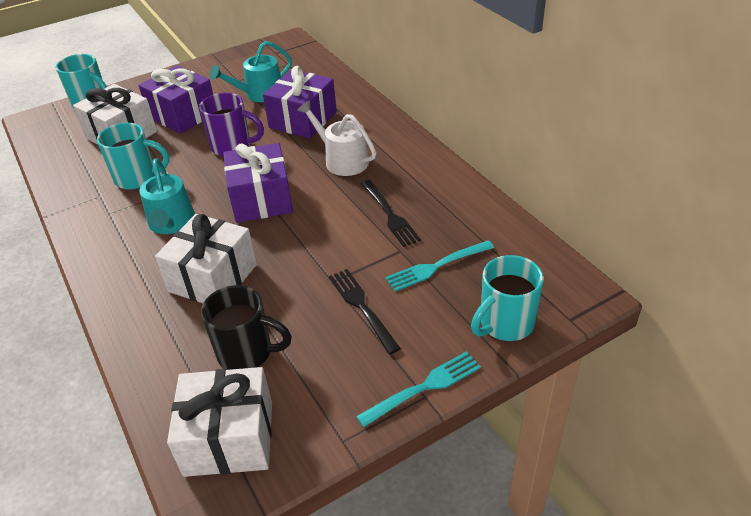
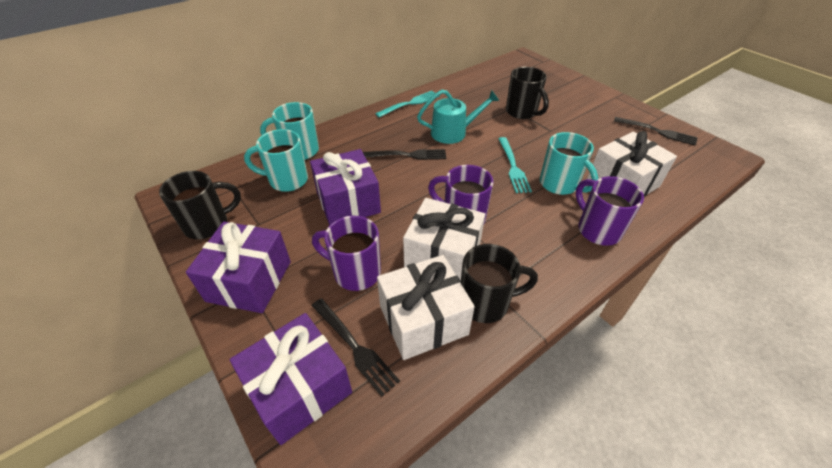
black fork: 2 -> 3
black mug: 1 -> 3
purple mug: 1 -> 3
turquoise watering can: 2 -> 1
white watering can: 1 -> 0

